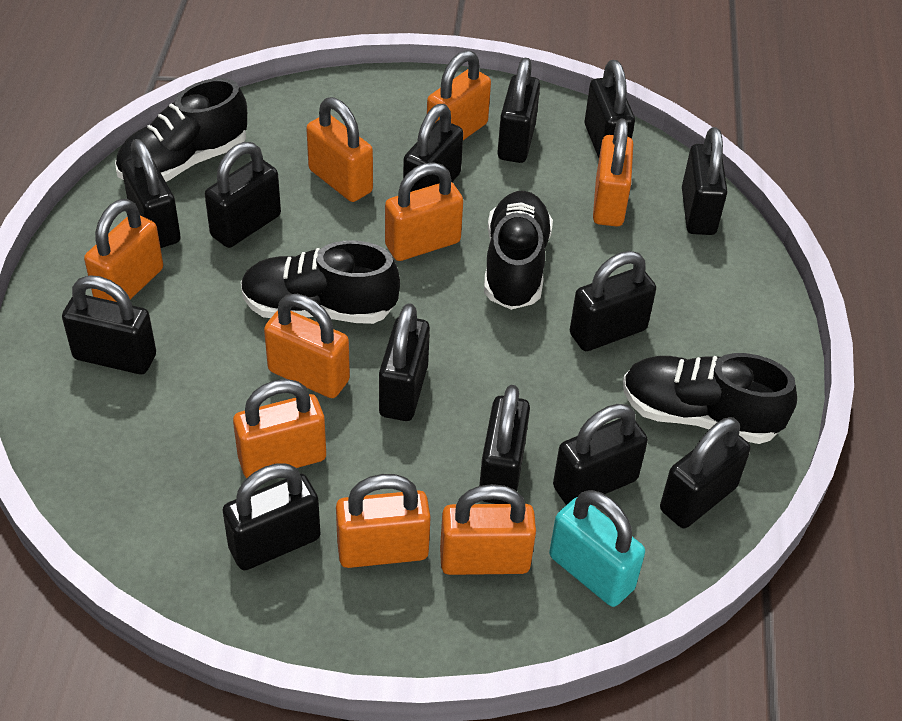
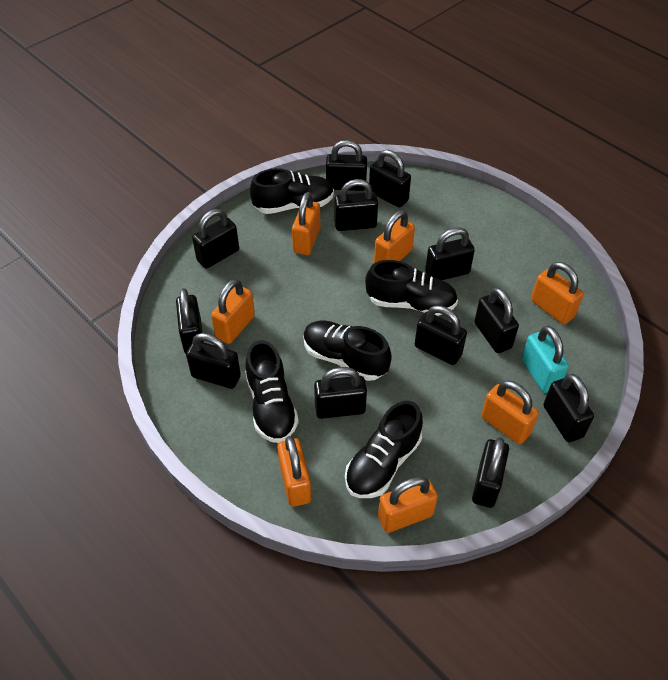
black padlock: 13 -> 12
black shoe: 4 -> 5
orange padlock: 9 -> 7

